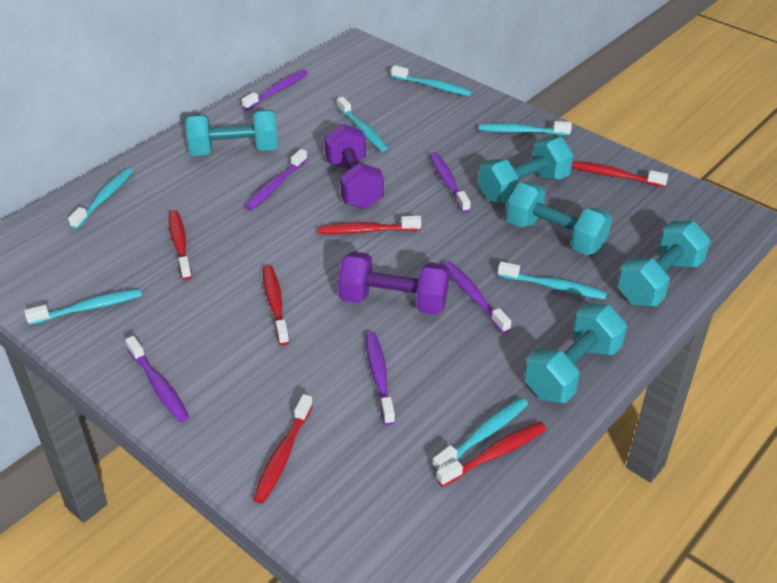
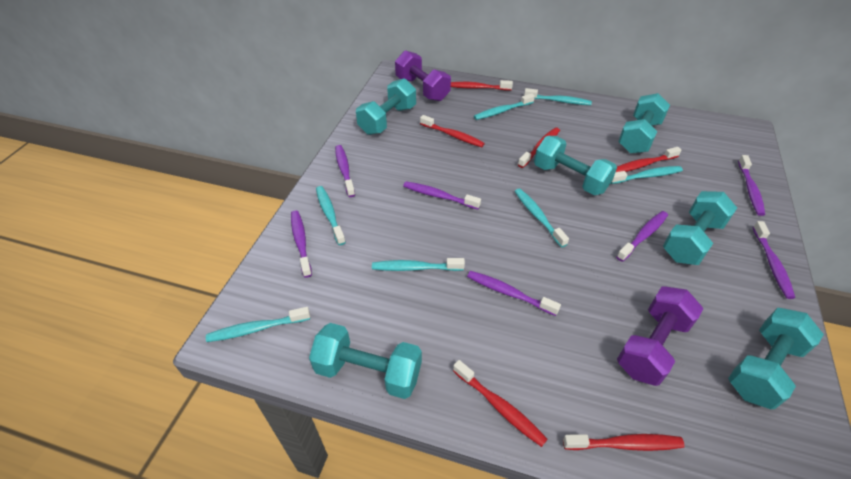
purple toothbrush: 6 -> 7
turquoise dumbbell: 5 -> 6

